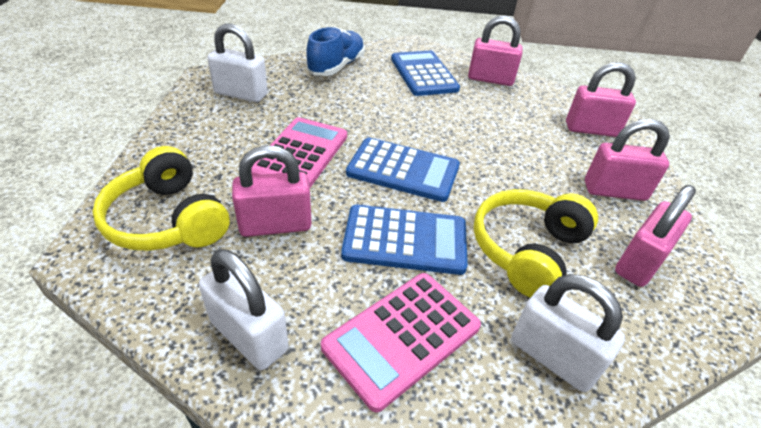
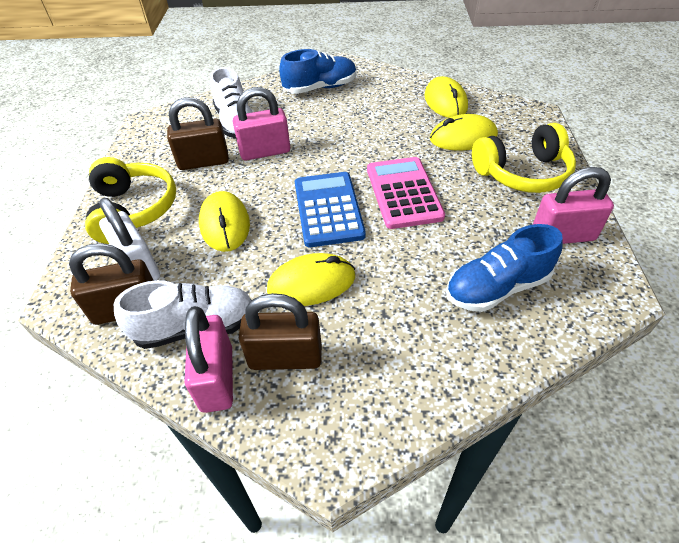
blue calculator: 3 -> 1
blue shoe: 1 -> 2
brown padlock: 0 -> 3
pink calculator: 2 -> 1
pink padlock: 5 -> 3
white padlock: 3 -> 1
white shoe: 0 -> 2
yellow mouse: 0 -> 4

